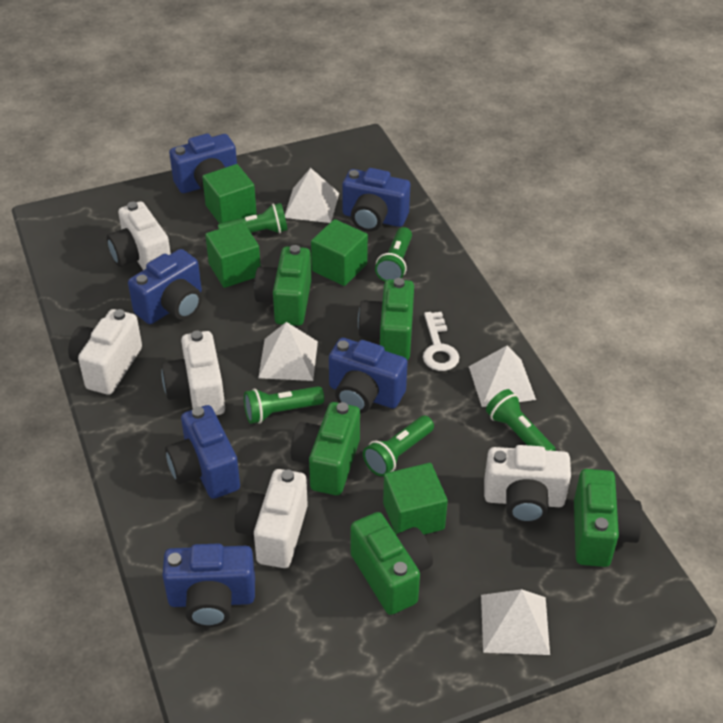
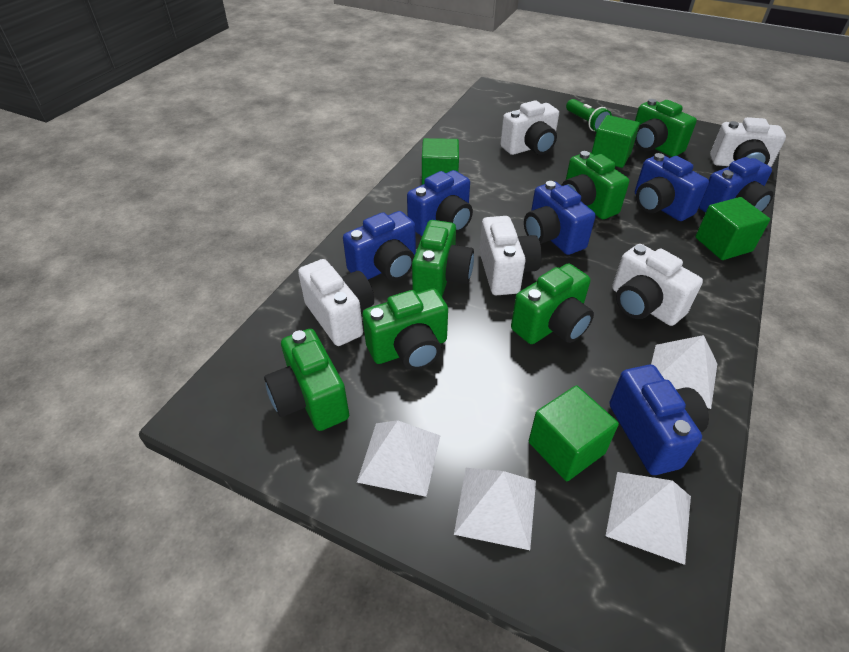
green camera: 5 -> 6
green flashlight: 5 -> 1
white key: 1 -> 0

